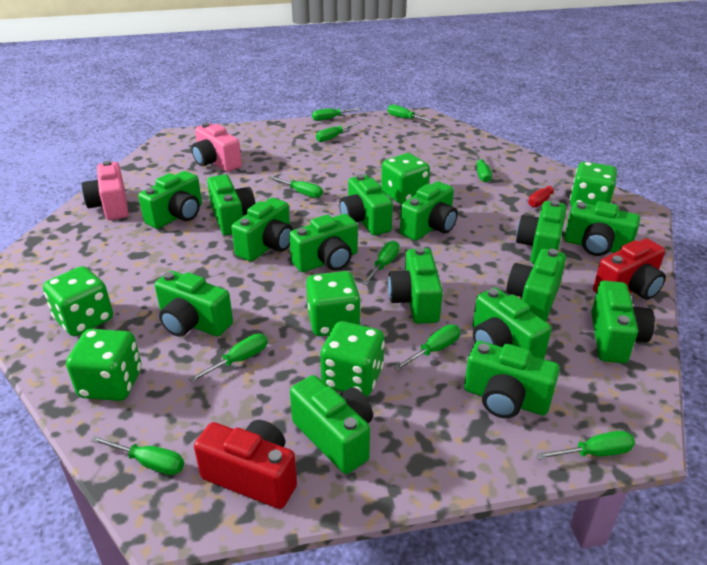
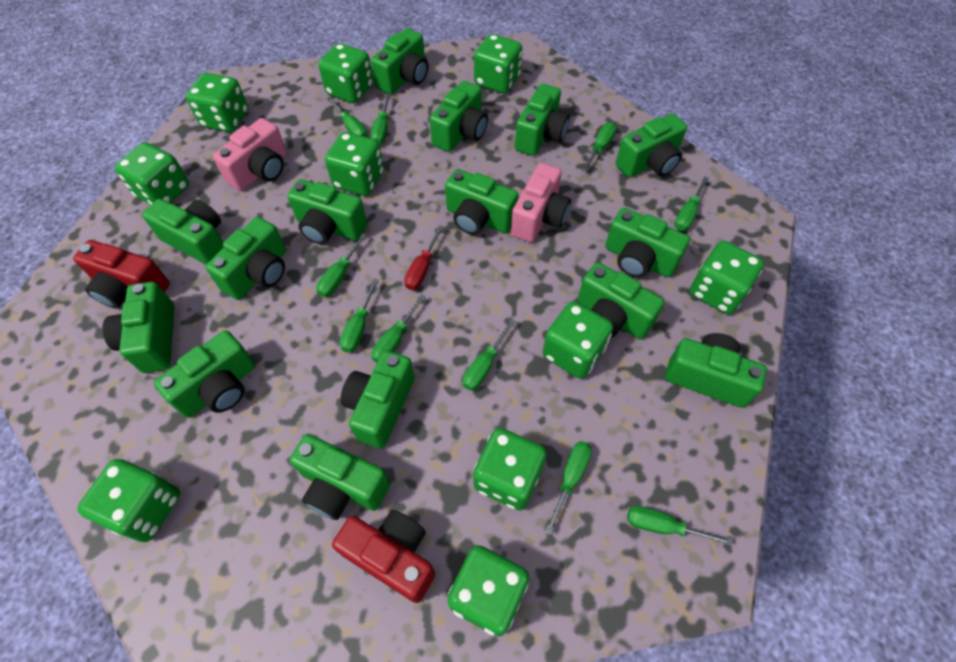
green dice: 6 -> 10

